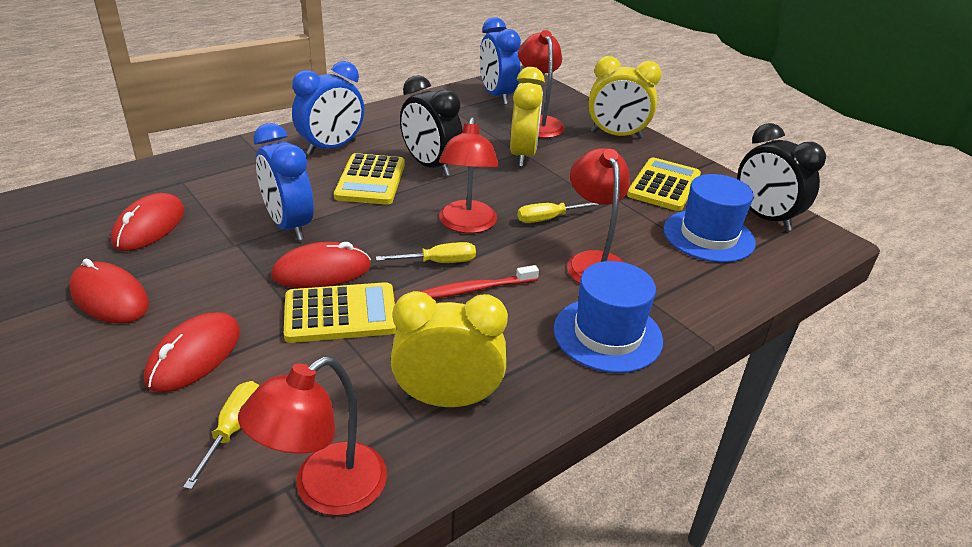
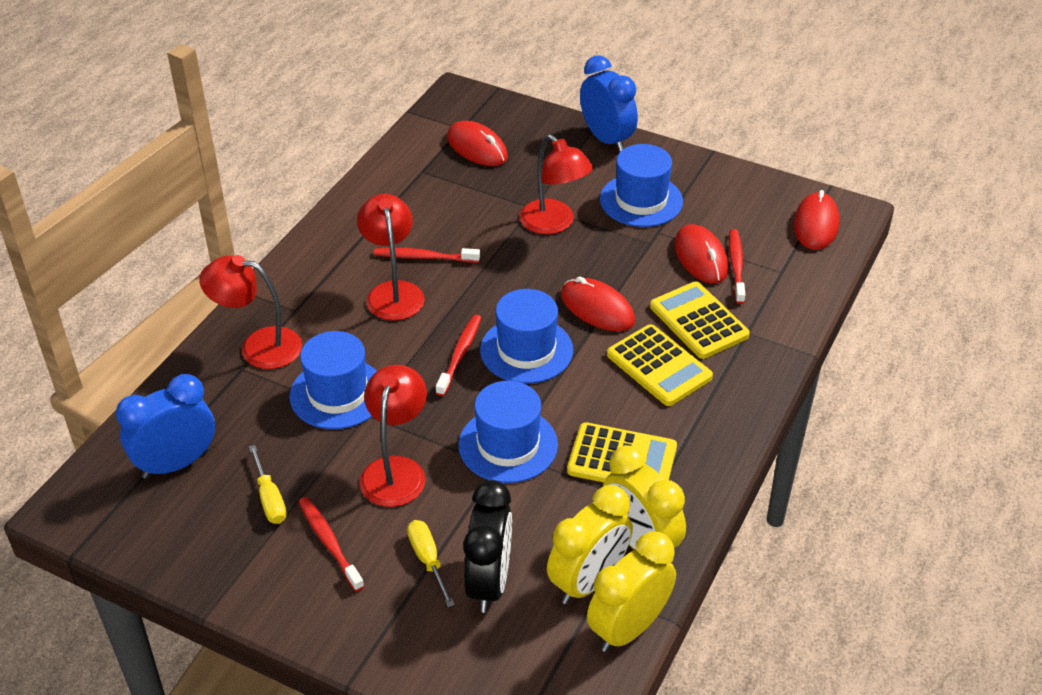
black clock: 2 -> 1
blue clock: 3 -> 2
blue hat: 2 -> 4
red toothbrush: 1 -> 4
yellow screwdriver: 3 -> 2

